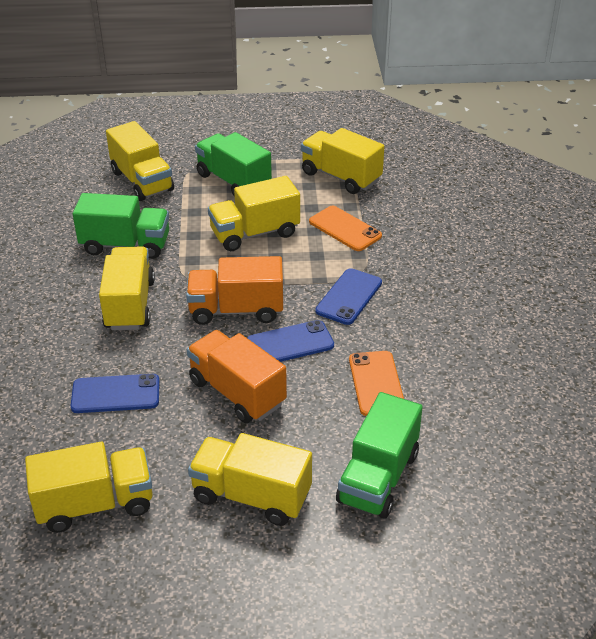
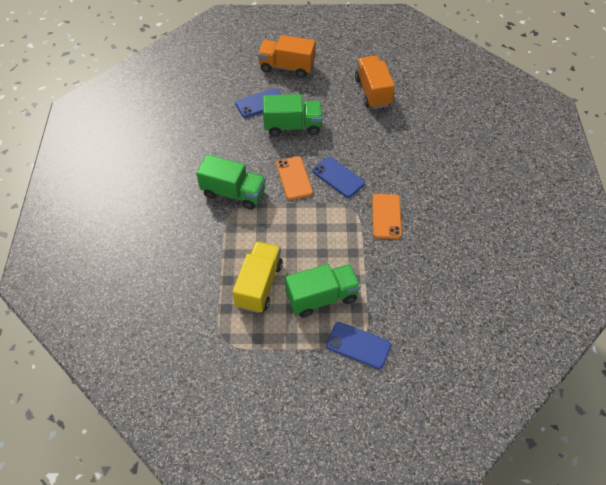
yellow truck: 6 -> 1

